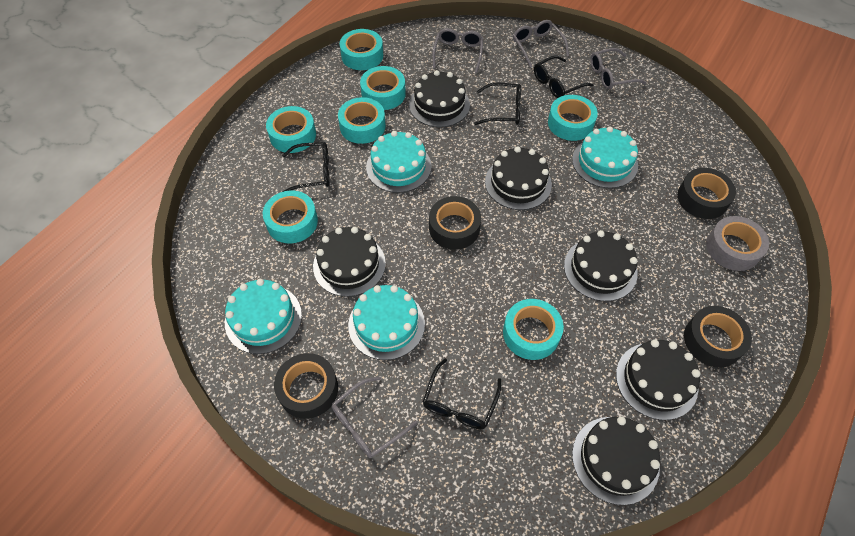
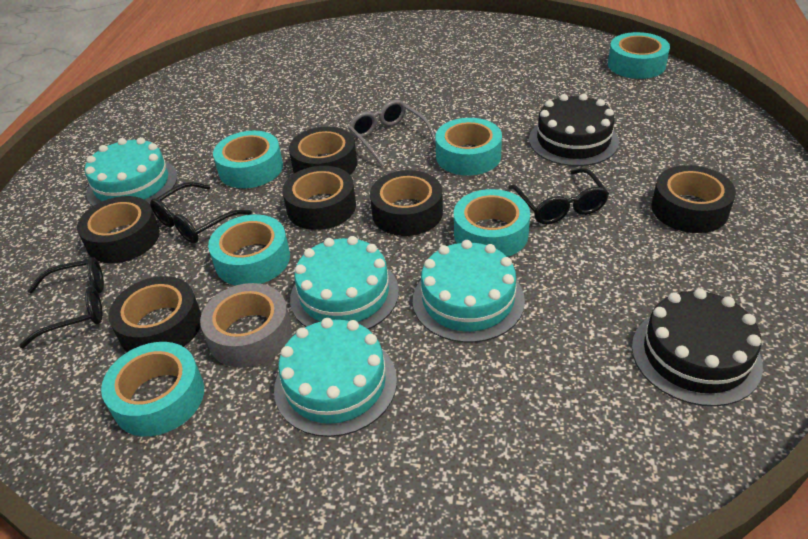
black cake: 6 -> 2
black glasses: 4 -> 3
black tape: 4 -> 6
grey glasses: 4 -> 1
turquoise tape: 7 -> 6

